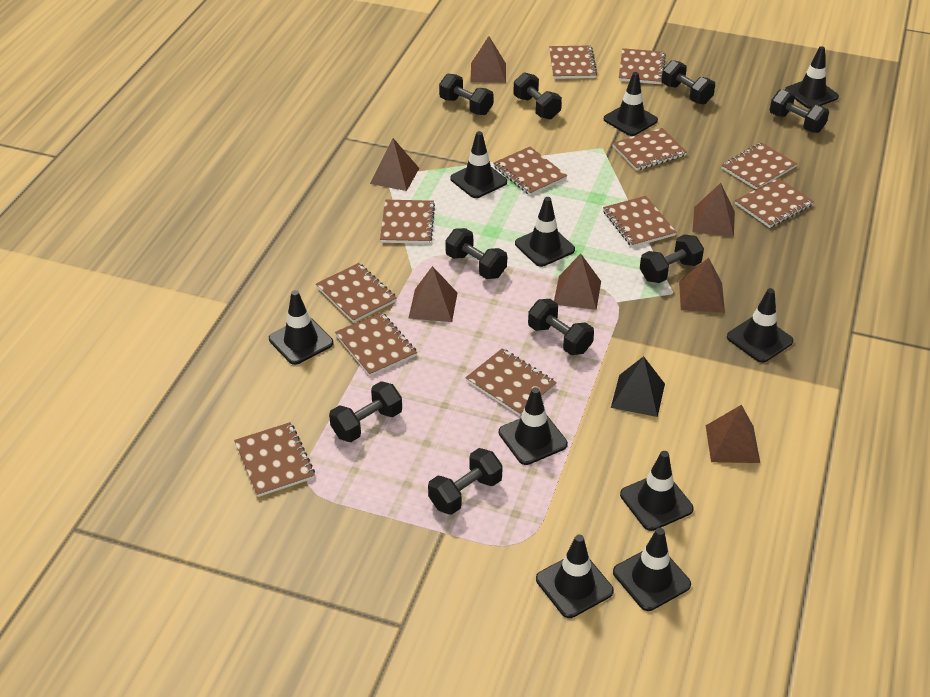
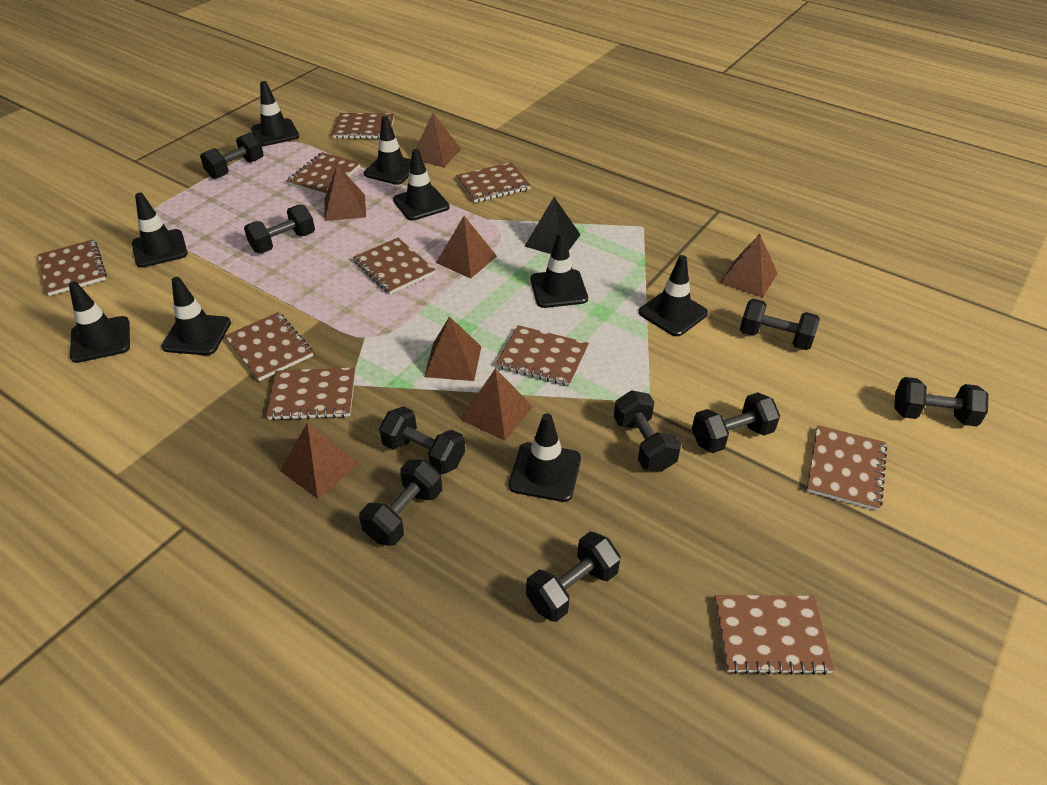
black traffic cone: 10 -> 9
brown notebook: 12 -> 10

